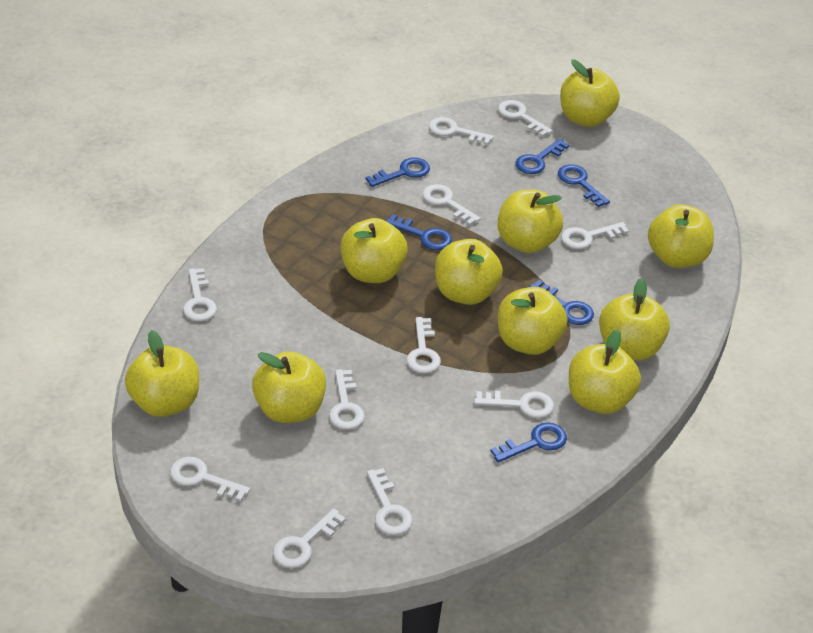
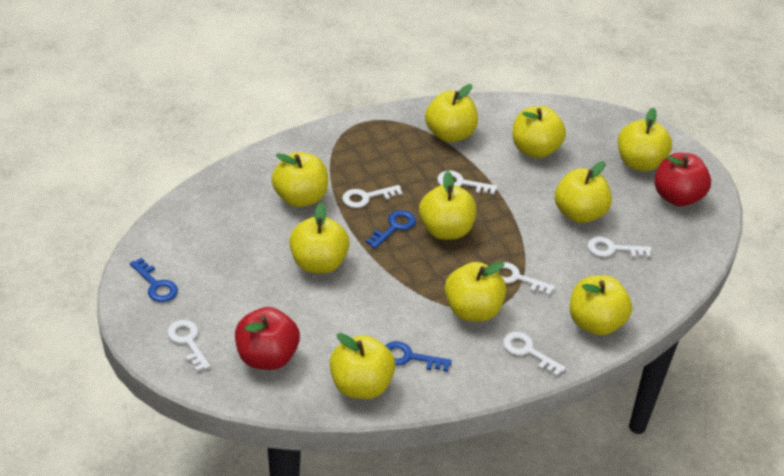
blue key: 6 -> 3
red apple: 0 -> 2
white key: 11 -> 6

